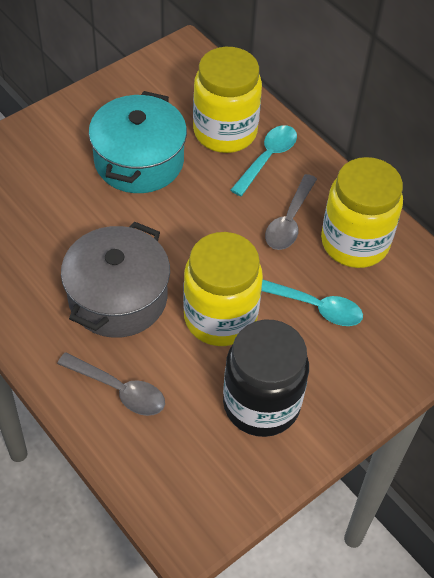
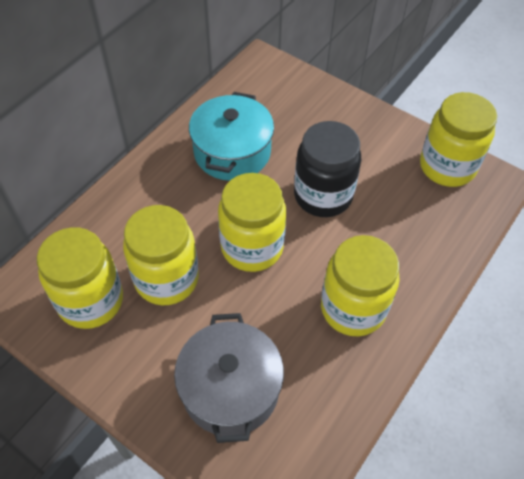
grey spoon: 2 -> 0
turquoise spoon: 2 -> 0
yellow jar: 3 -> 5

